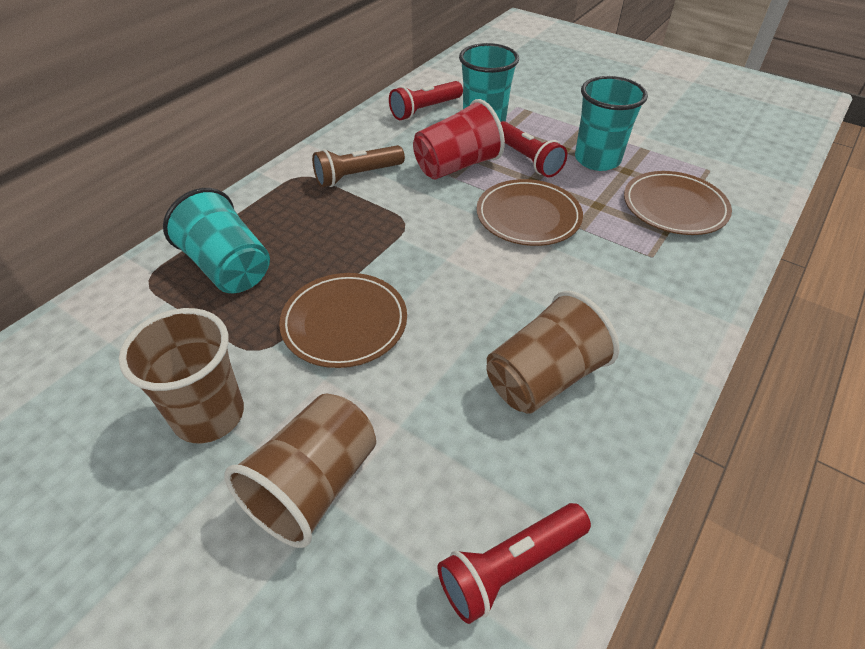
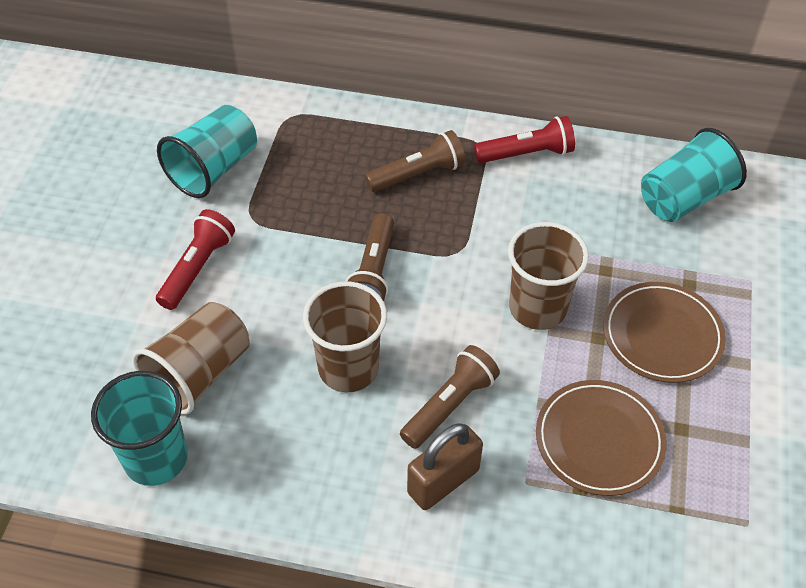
brown flashlight: 1 -> 3
brown padlock: 0 -> 1
brown plate: 3 -> 2
red cup: 1 -> 0
red flashlight: 3 -> 2

